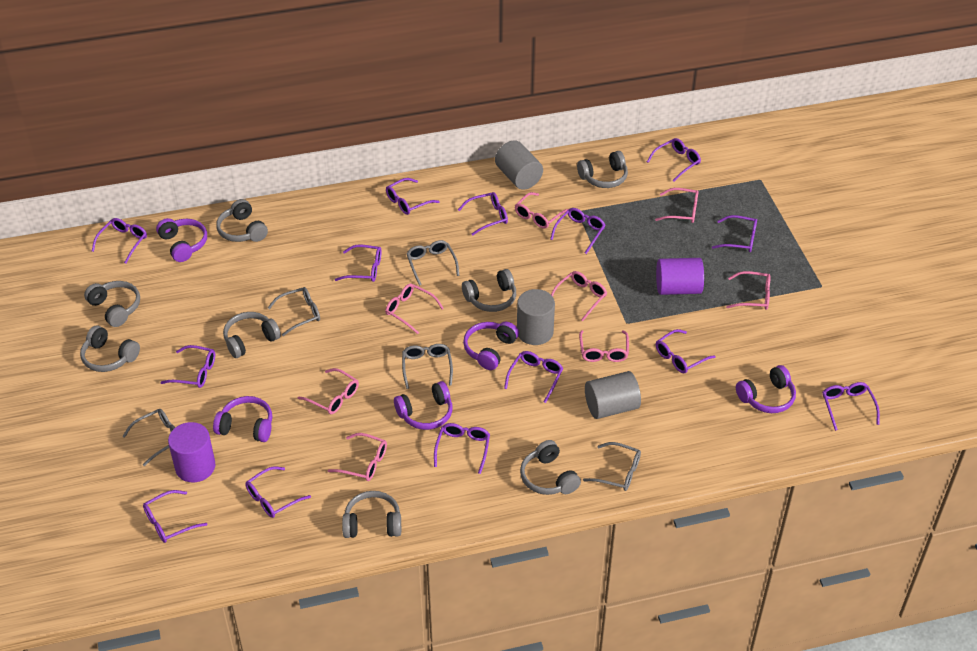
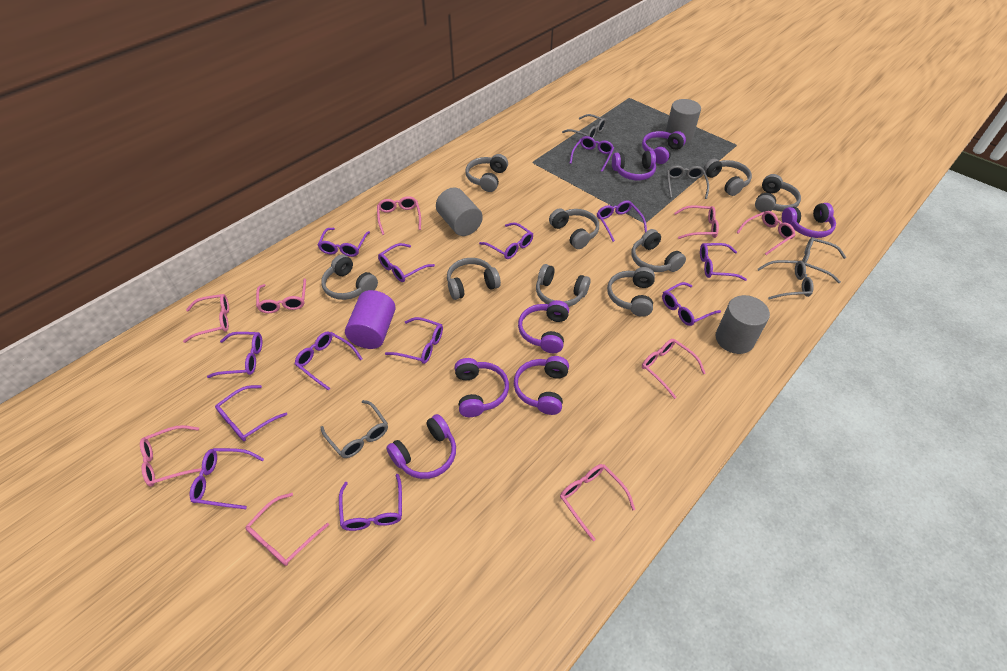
grey headphones: 8 -> 9
pink glasses: 8 -> 9
purple cylinder: 2 -> 1
purple glasses: 14 -> 13
purple headphones: 5 -> 7

